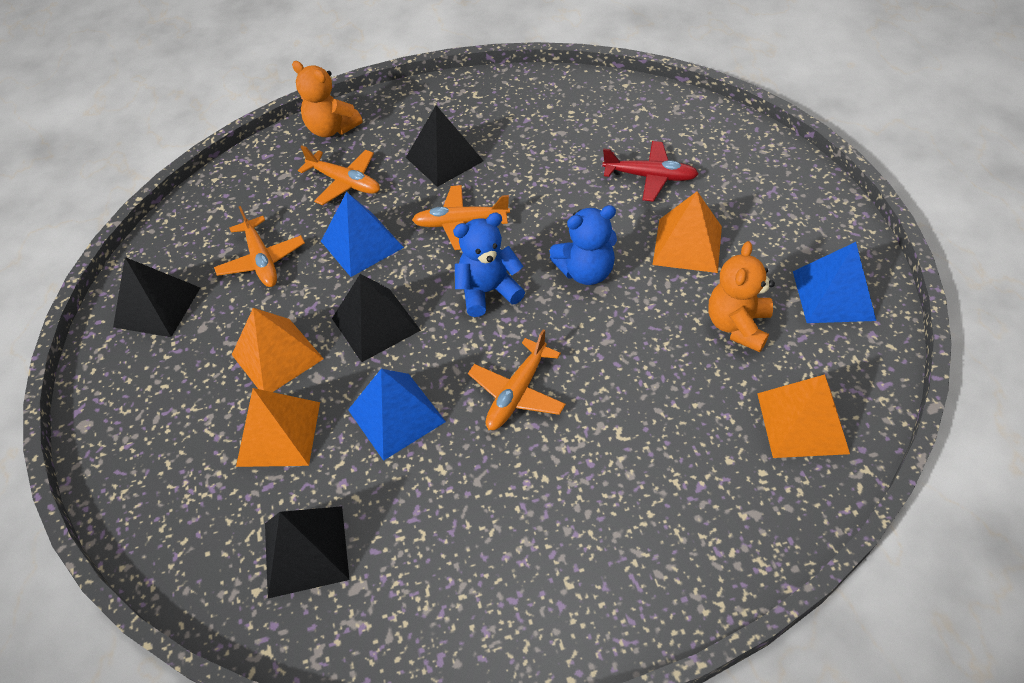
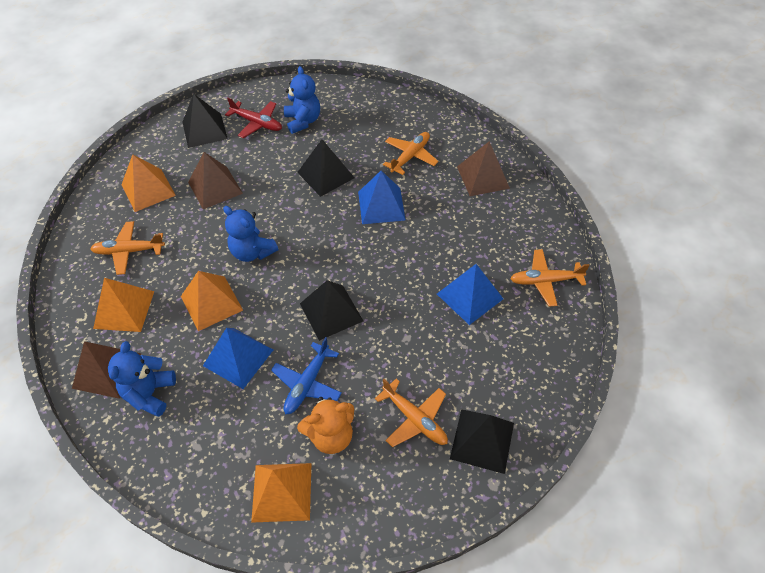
blue plane: 0 -> 1
blue teddy bear: 2 -> 3
brown pyramid: 0 -> 3
orange teddy bear: 2 -> 1

